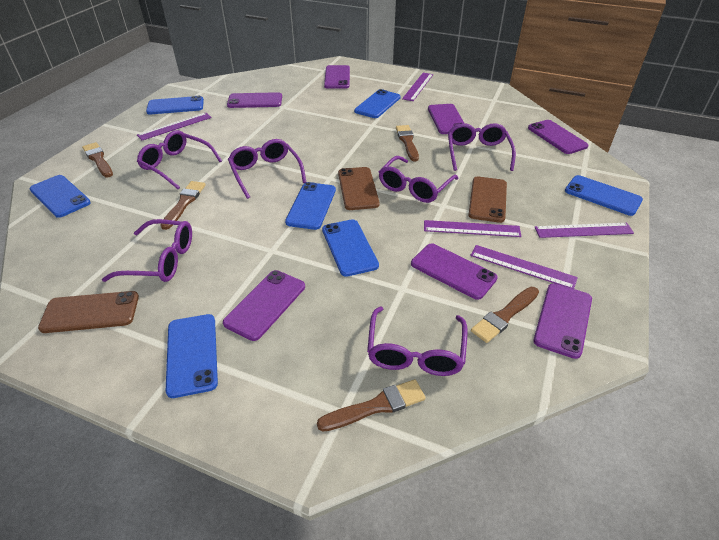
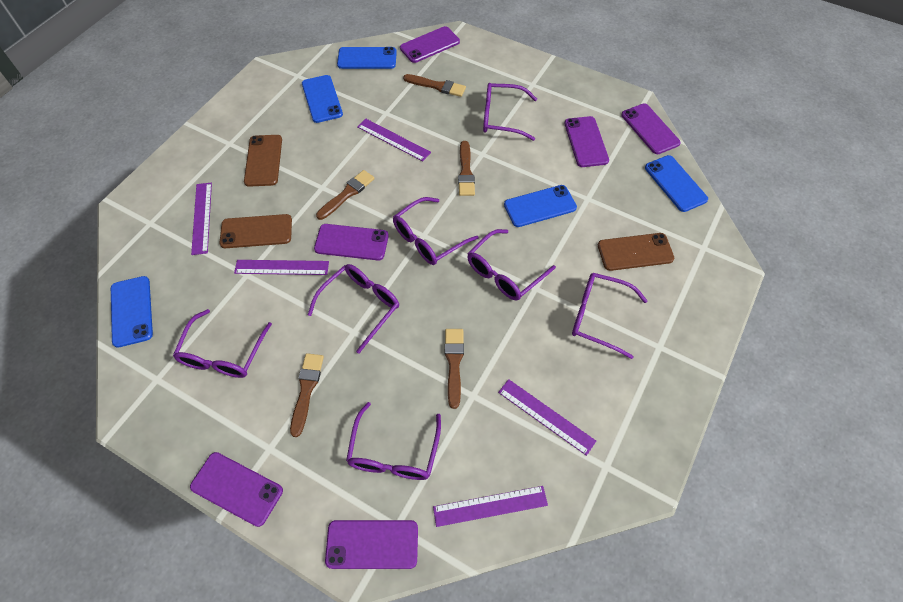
blue phone: 7 -> 5
purple glasses: 6 -> 7
purple phone: 7 -> 6

